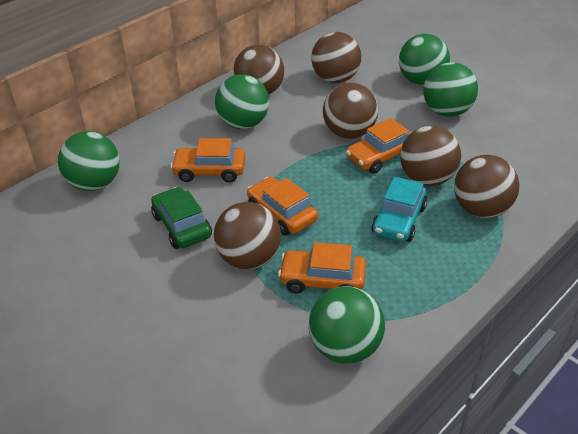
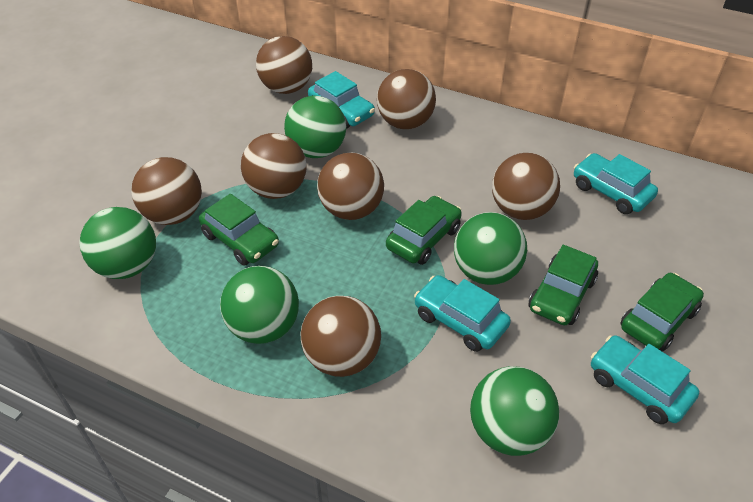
brown ball: 6 -> 7
green car: 1 -> 4
orange car: 4 -> 0
turquoise car: 1 -> 4

